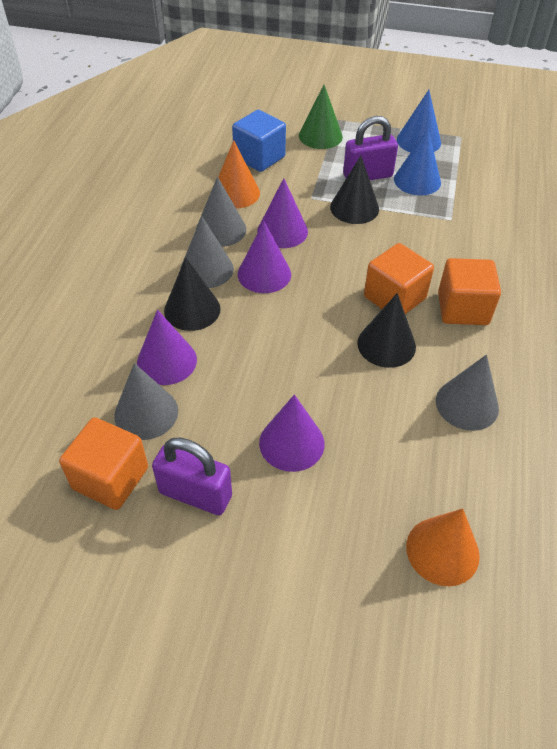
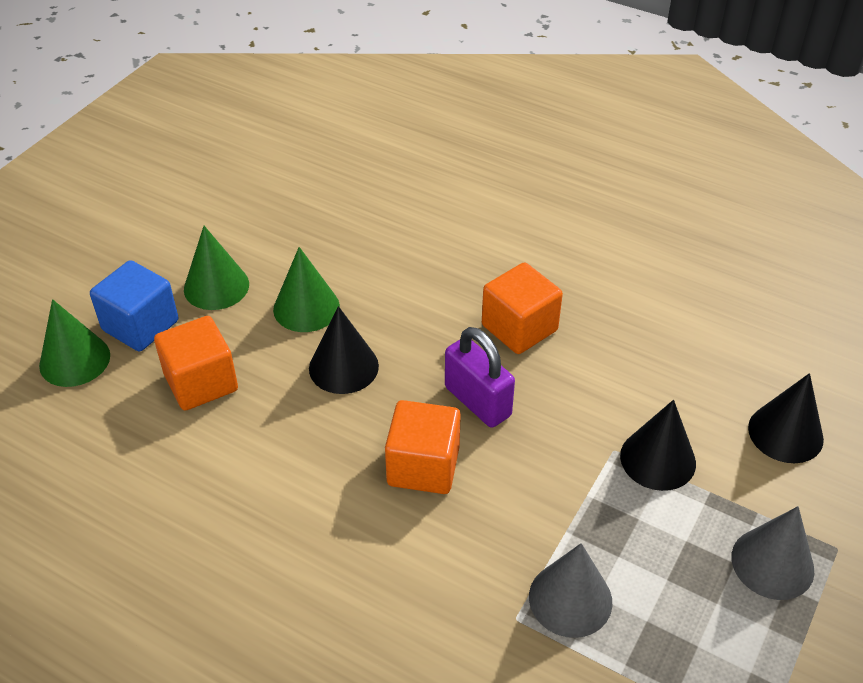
blue cone: 2 -> 0
green cone: 1 -> 3
grey cone: 4 -> 2
orange cone: 2 -> 0
purple cone: 4 -> 0
purple padlock: 2 -> 1

